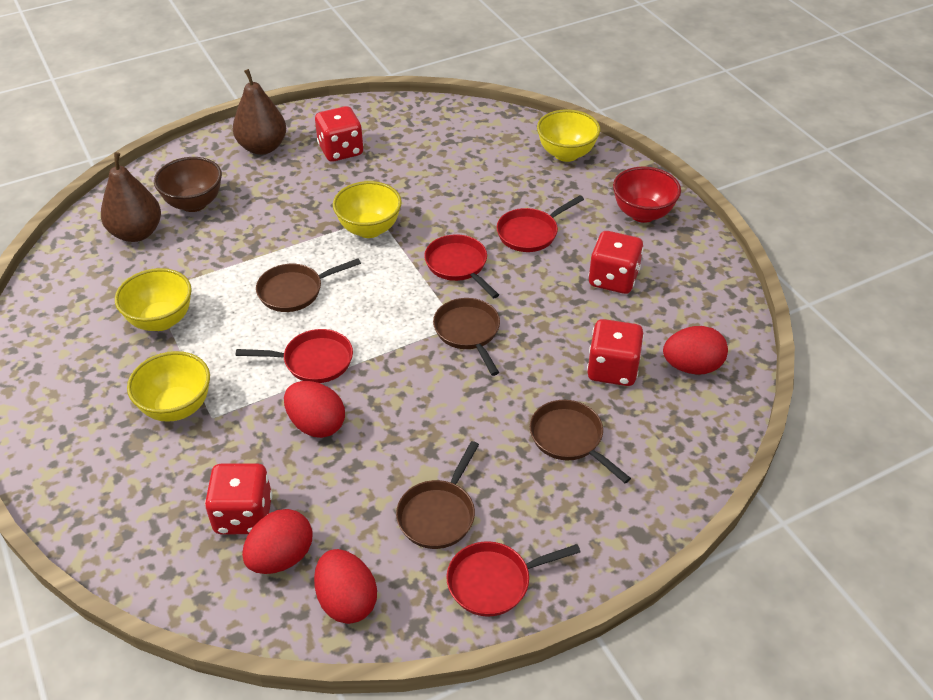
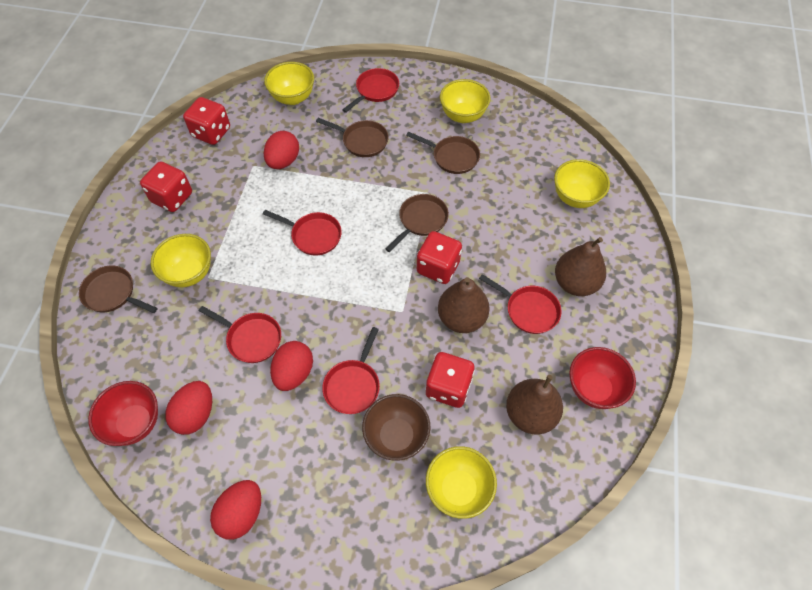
brown pear: 2 -> 3
red bowl: 1 -> 2
red pan: 4 -> 5
yellow bowl: 4 -> 5

